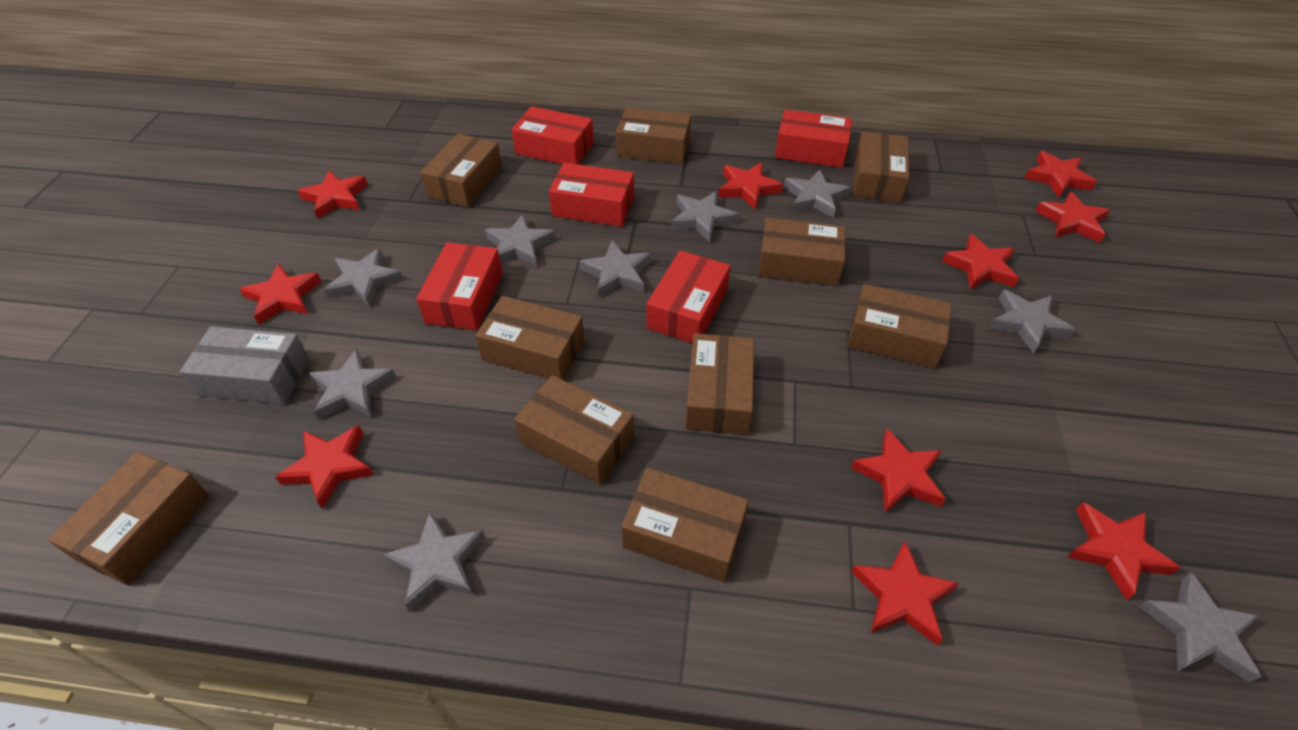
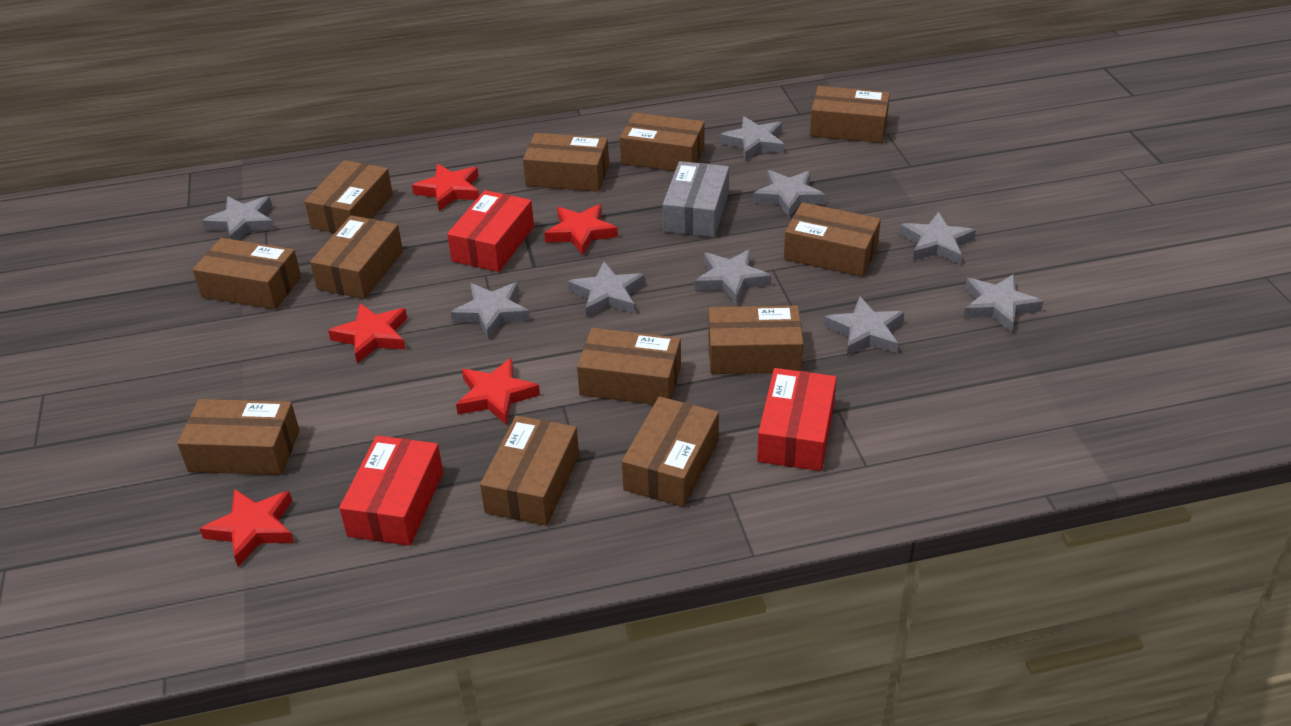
brown box: 10 -> 12
red box: 5 -> 3
red star: 10 -> 5

